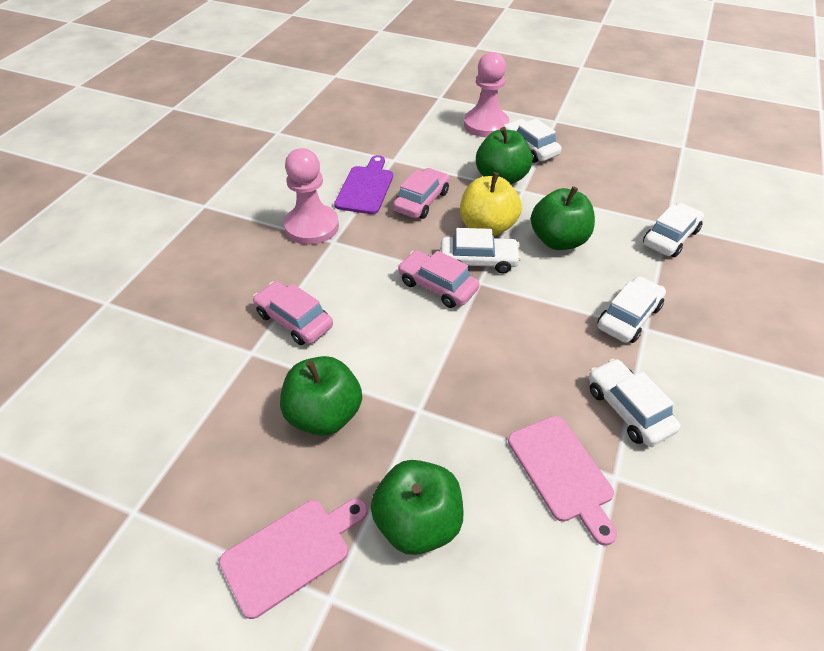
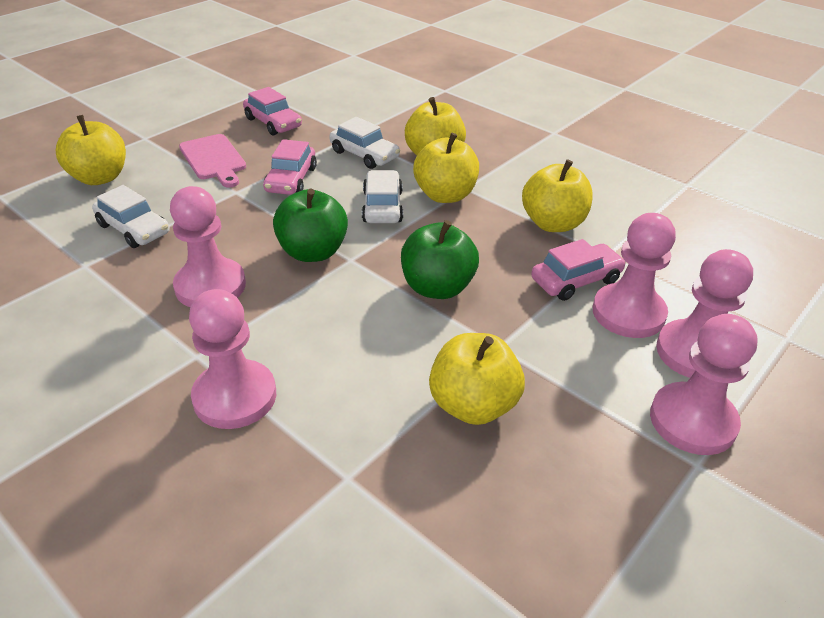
green apple: 4 -> 2
pink cutting board: 2 -> 1
pink pawn: 2 -> 5
purple cutting board: 1 -> 0
white car: 5 -> 3
yellow apple: 1 -> 5

